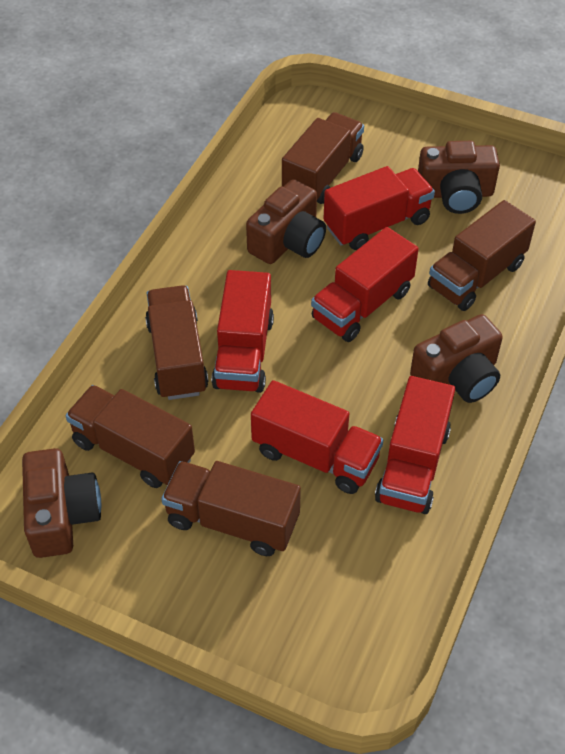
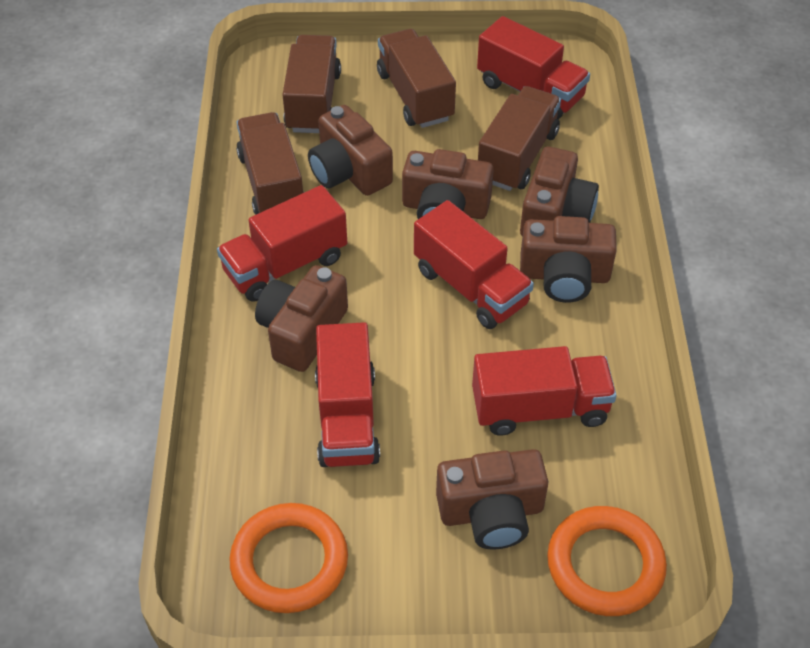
brown camera: 4 -> 6
brown truck: 5 -> 4
orange ring: 0 -> 2

